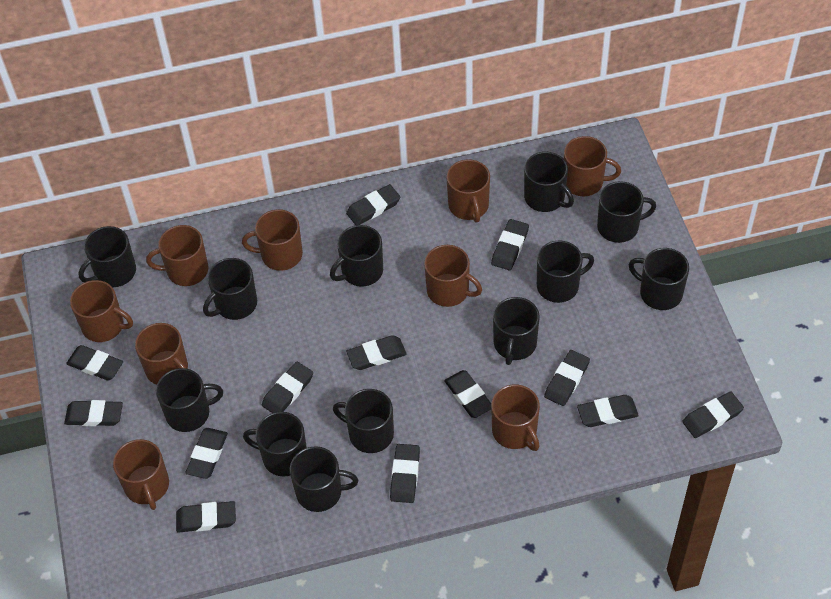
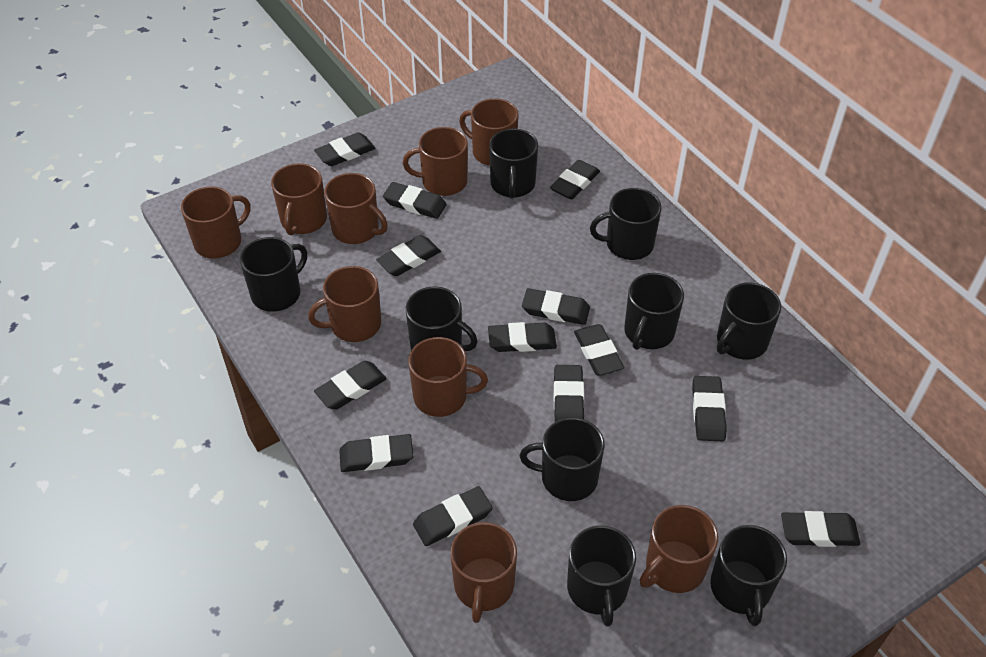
black mug: 12 -> 9

